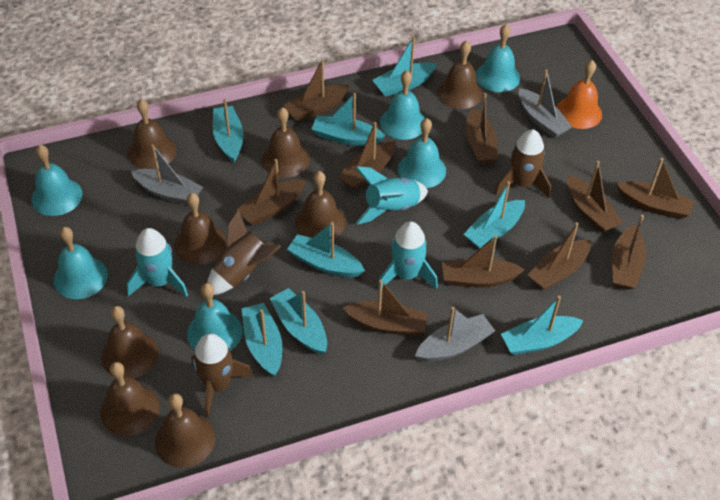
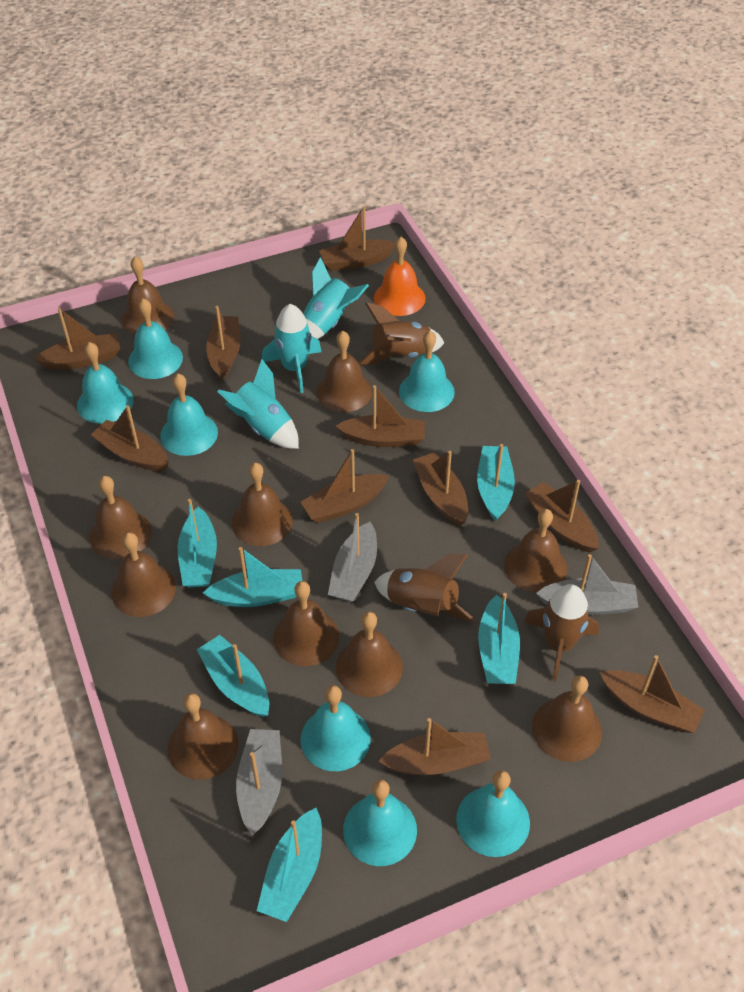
brown bell: 8 -> 10
turquoise bell: 6 -> 7
turquoise boat: 8 -> 6

